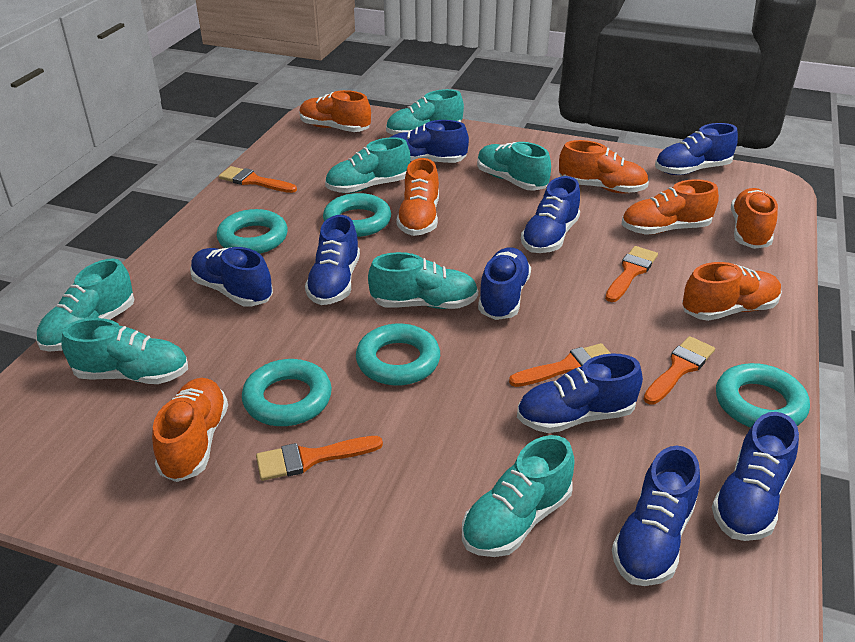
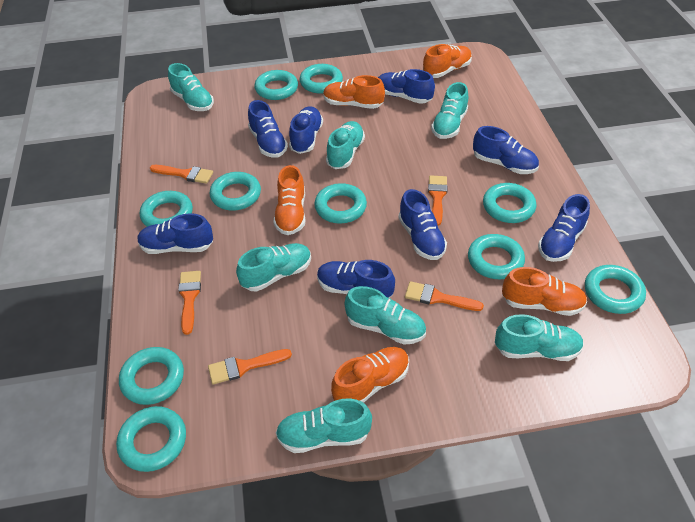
blue shoe: 9 -> 8
orange shoe: 7 -> 5
turquoise ring: 5 -> 10

